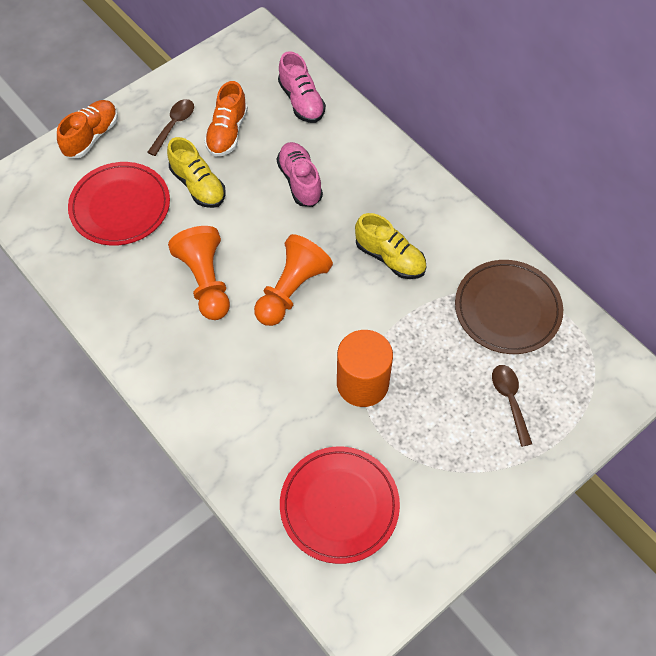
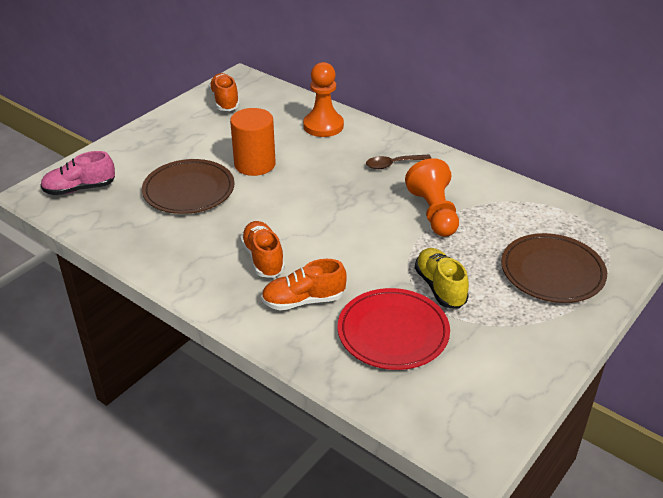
brown plate: 1 -> 2
brown spoon: 2 -> 1
orange shoe: 2 -> 3
pink shoe: 2 -> 1
red plate: 2 -> 1
yellow shoe: 2 -> 1

